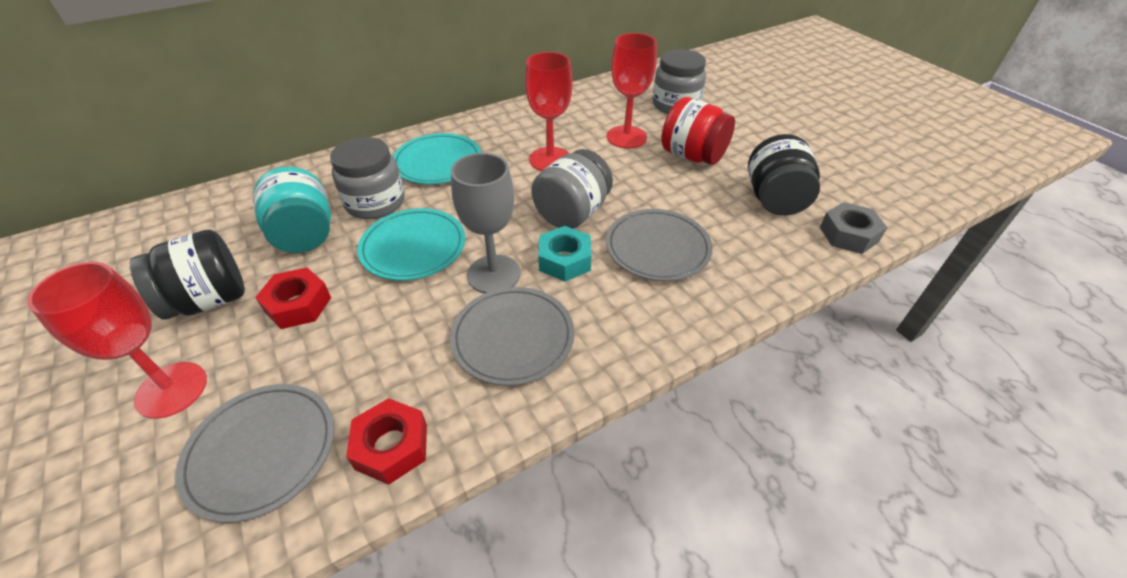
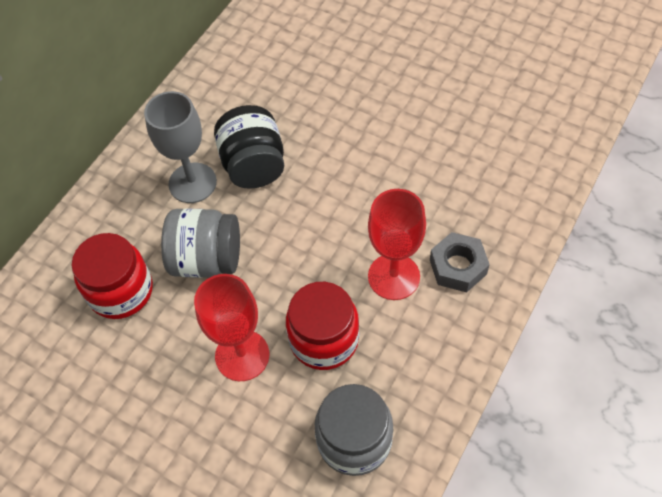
black jar: 2 -> 1
grey jar: 3 -> 2
grey plate: 3 -> 0
red goblet: 3 -> 2
red jar: 1 -> 2
red nut: 2 -> 0
turquoise jar: 1 -> 0
turquoise nut: 1 -> 0
turquoise plate: 2 -> 0

